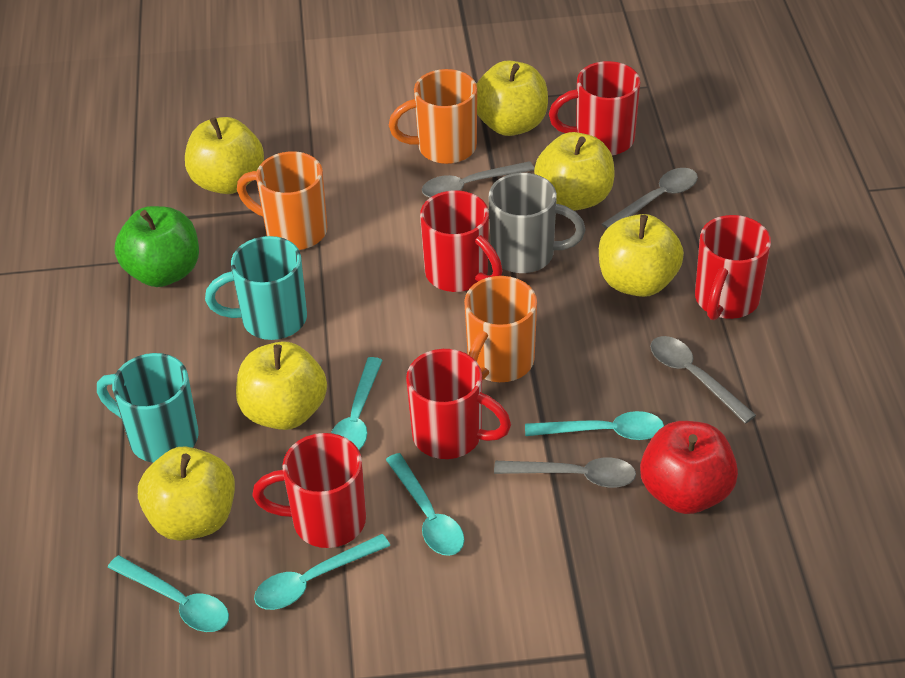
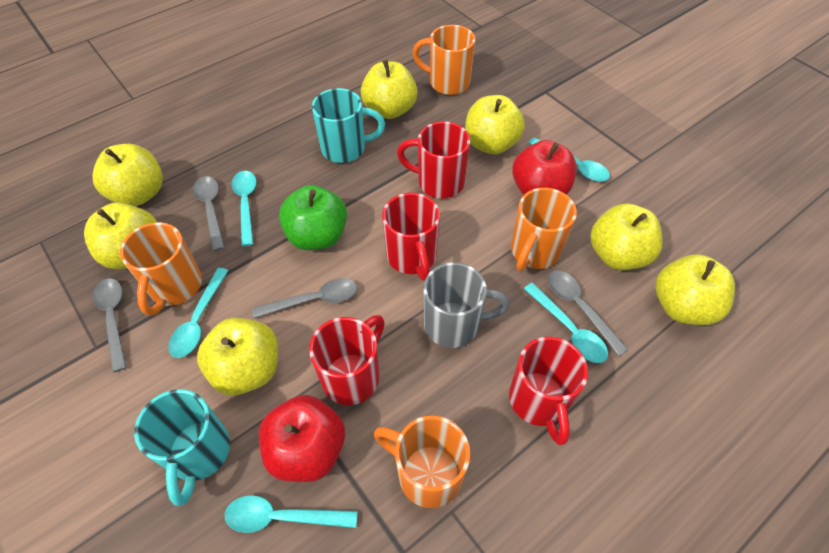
orange mug: 3 -> 4
red apple: 1 -> 2
red mug: 5 -> 4
yellow apple: 6 -> 7

